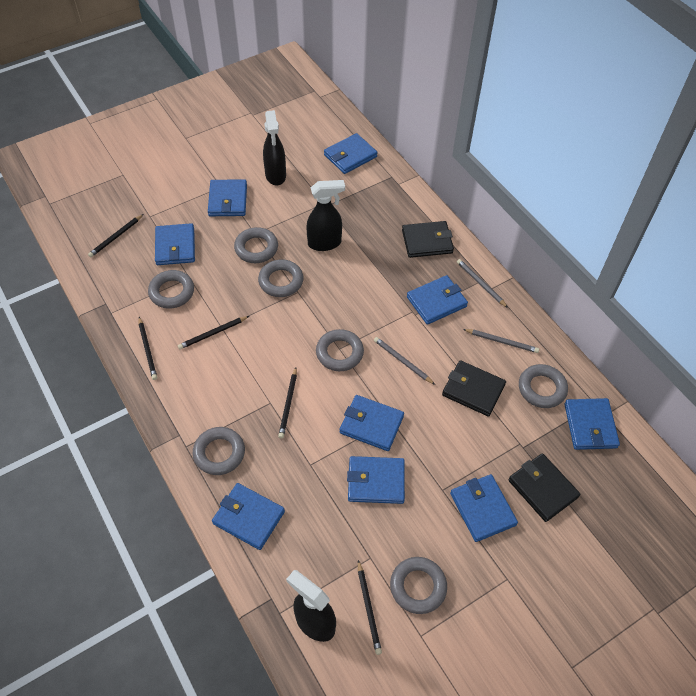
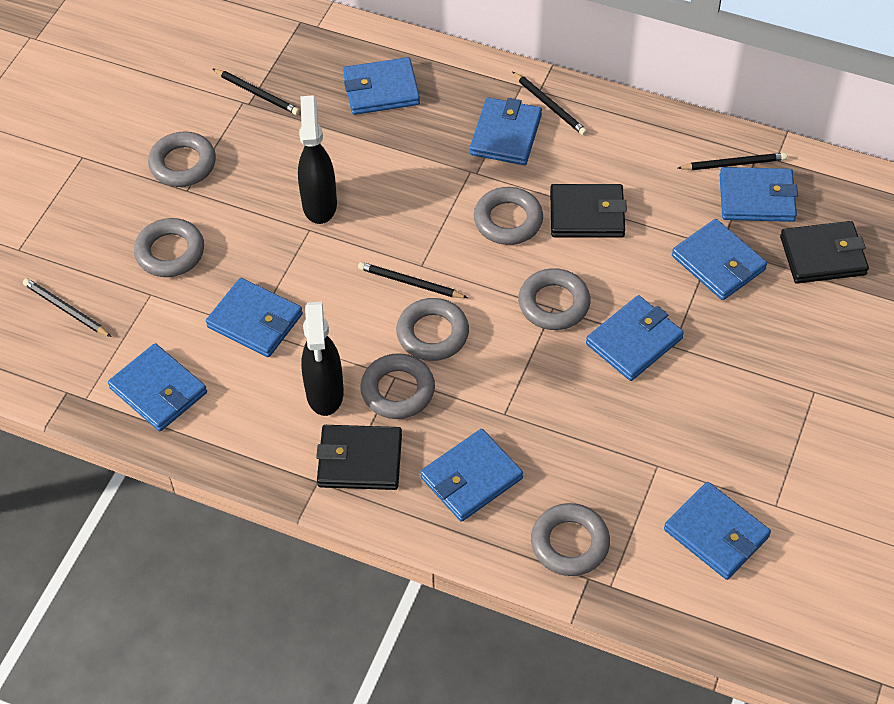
black spray bottle: 3 -> 2
grey pencil: 3 -> 0

